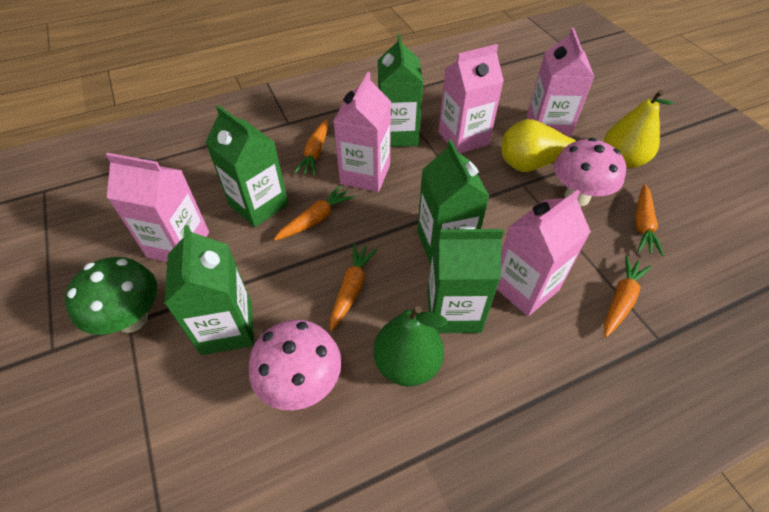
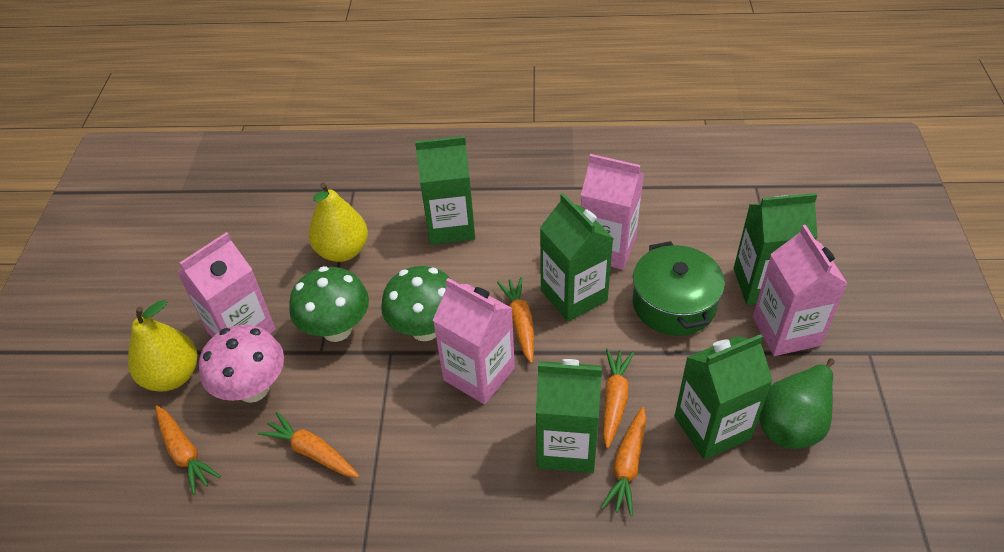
green mushroom: 1 -> 2
green pot: 0 -> 1
pink carton: 5 -> 4
pink mushroom: 2 -> 1

